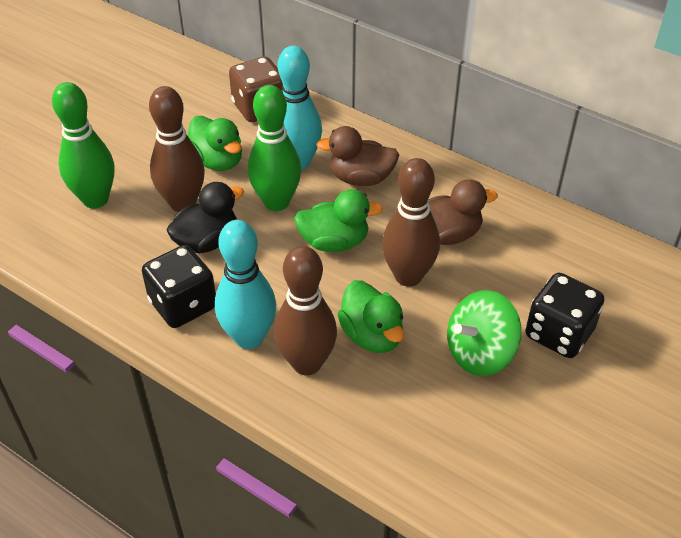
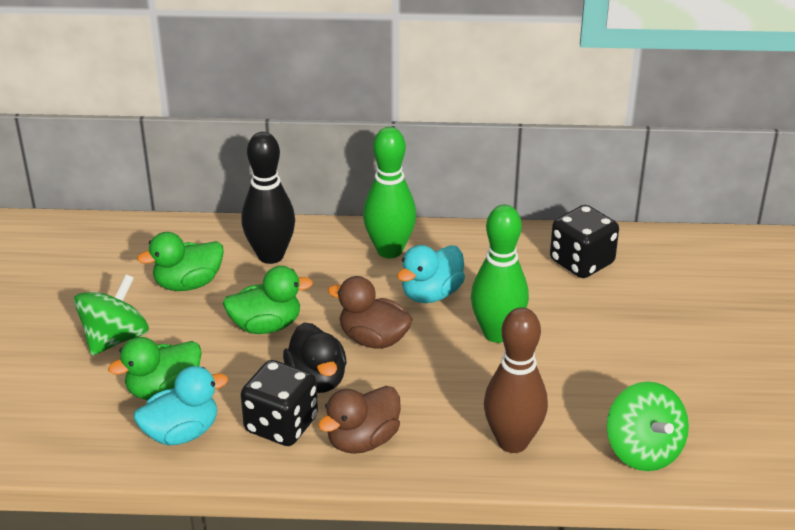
black bowling pin: 0 -> 1
brown bowling pin: 3 -> 1
brown dice: 1 -> 0
green spinning top: 1 -> 2
turquoise bowling pin: 2 -> 0
turquoise duck: 0 -> 2

